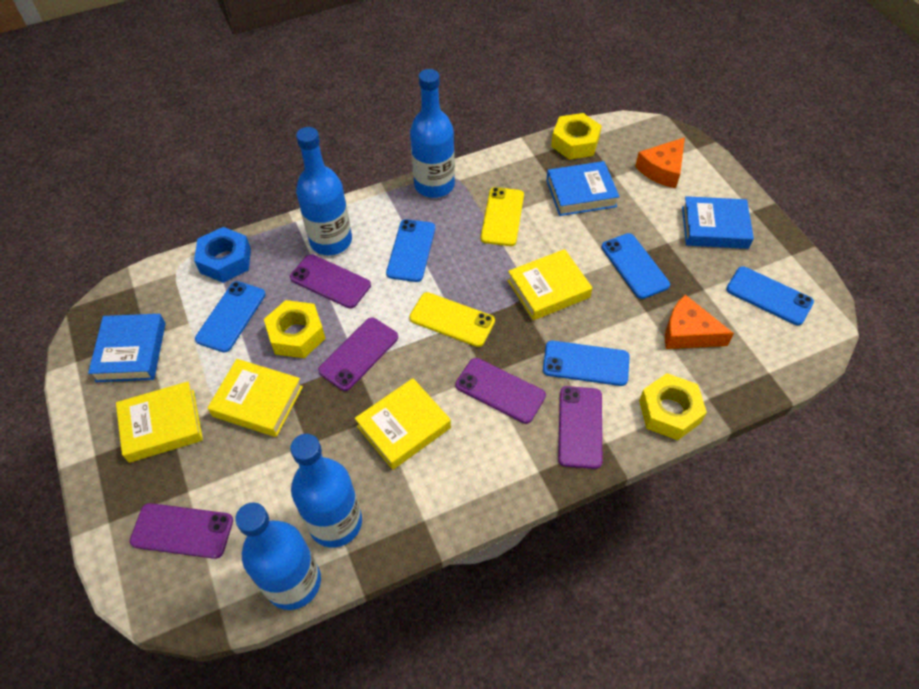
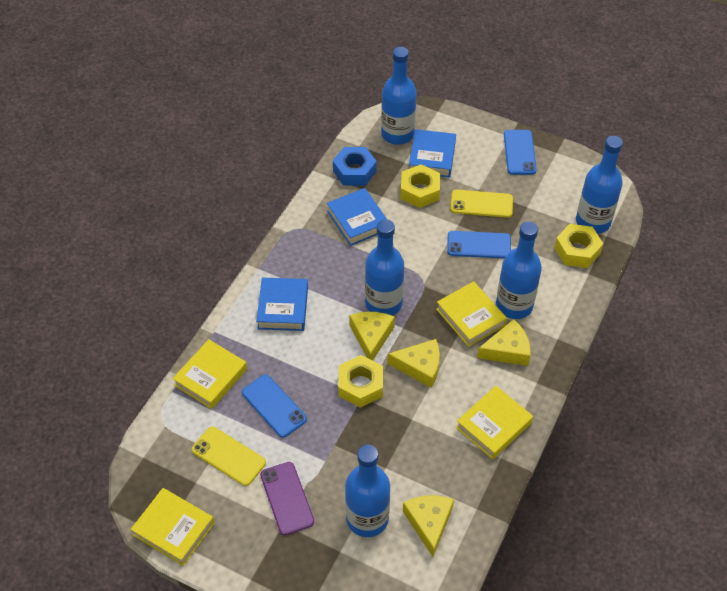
blue bottle: 4 -> 5
blue phone: 5 -> 3
orange cheese: 2 -> 0
purple phone: 5 -> 1
yellow cheese: 0 -> 4

